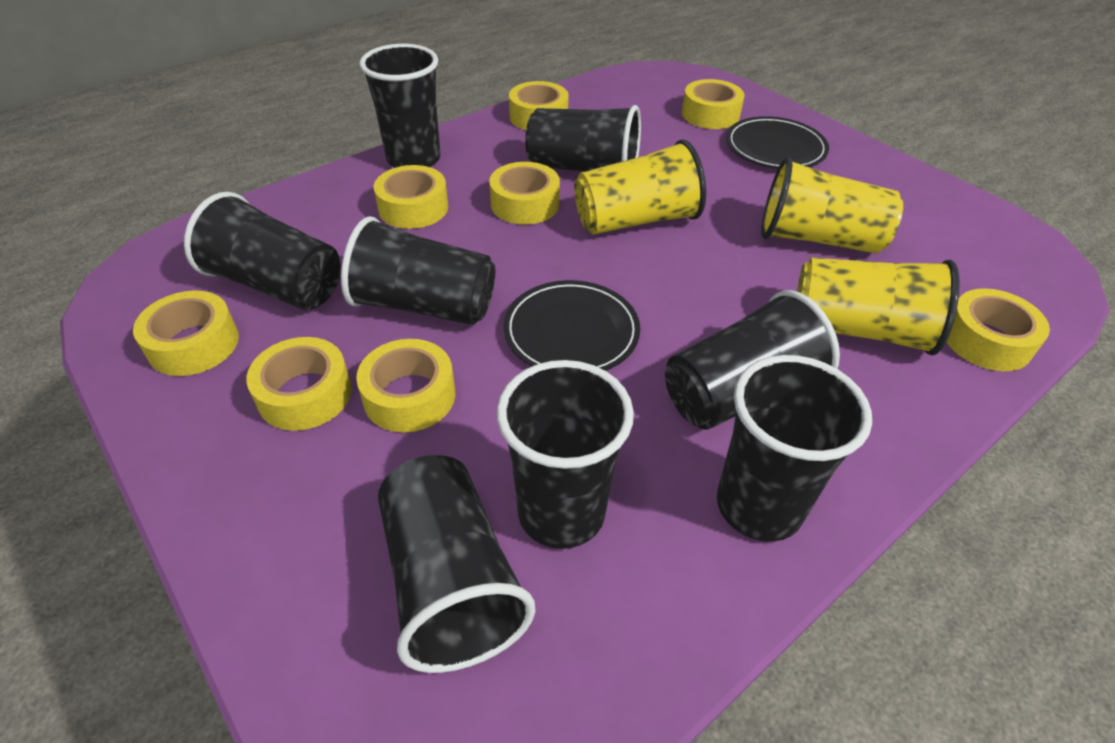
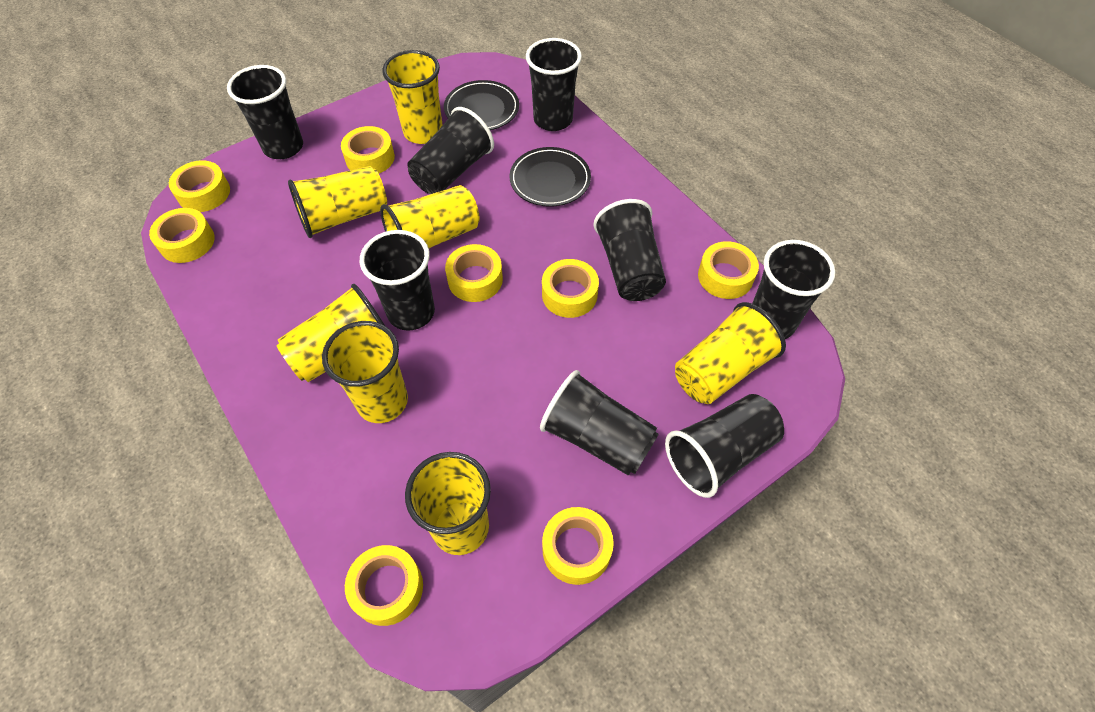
yellow cup: 3 -> 7

